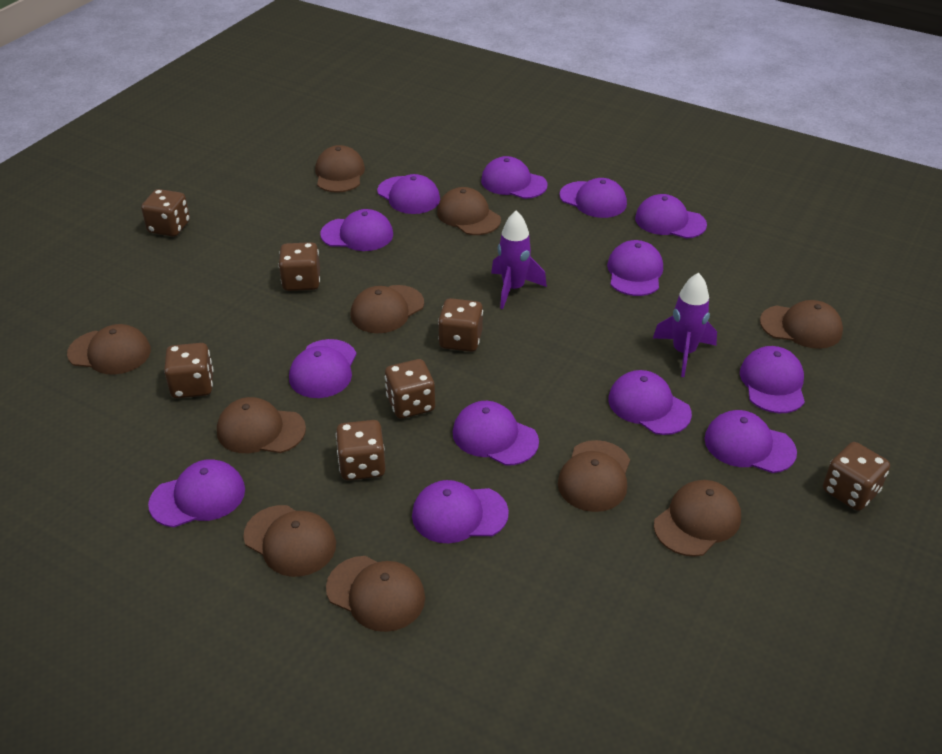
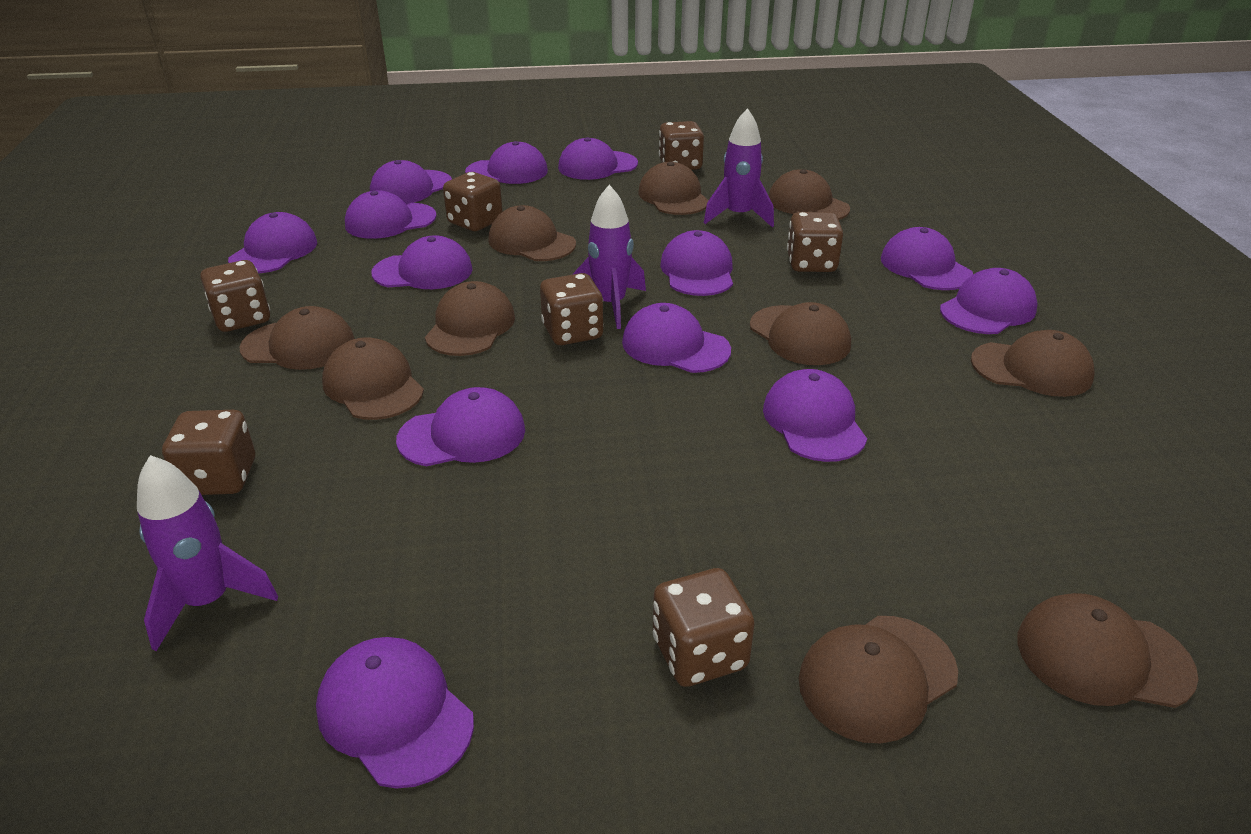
purple rocket: 2 -> 3

